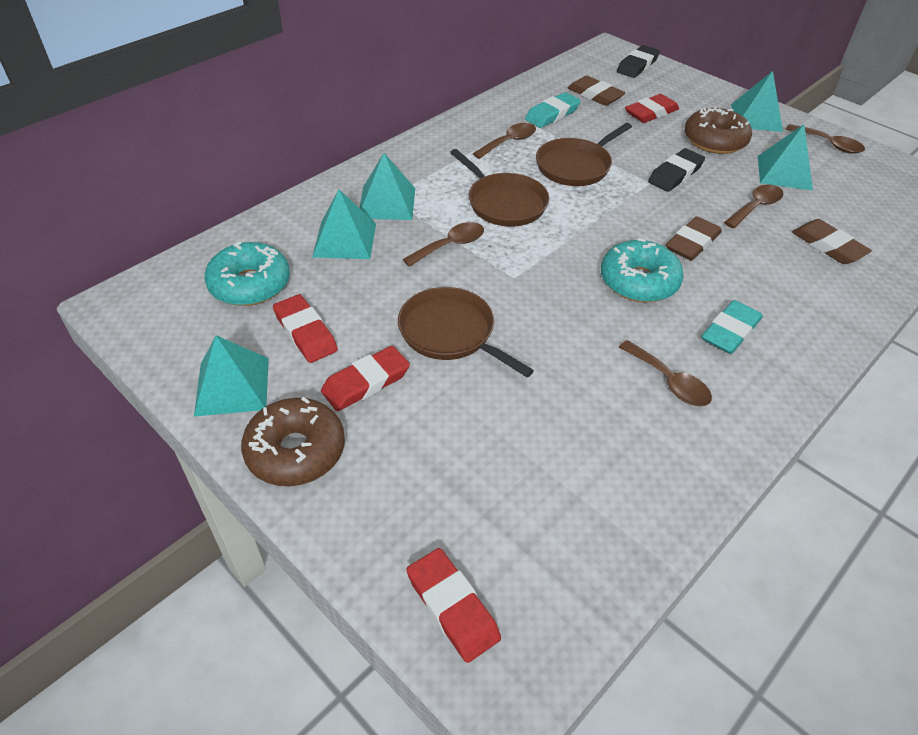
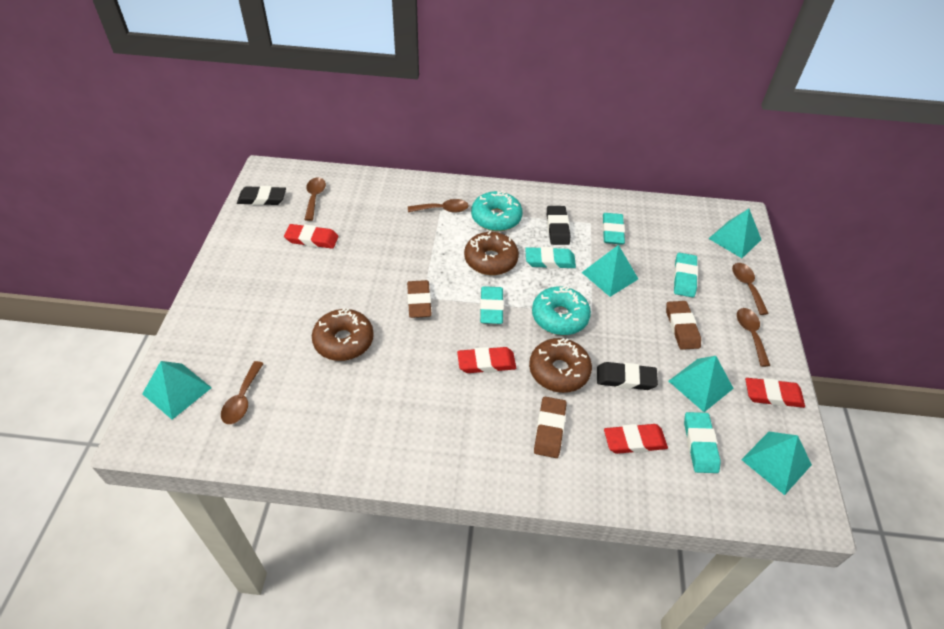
black eraser: 2 -> 3
brown donut: 2 -> 3
brown pan: 3 -> 0
turquoise eraser: 2 -> 5

